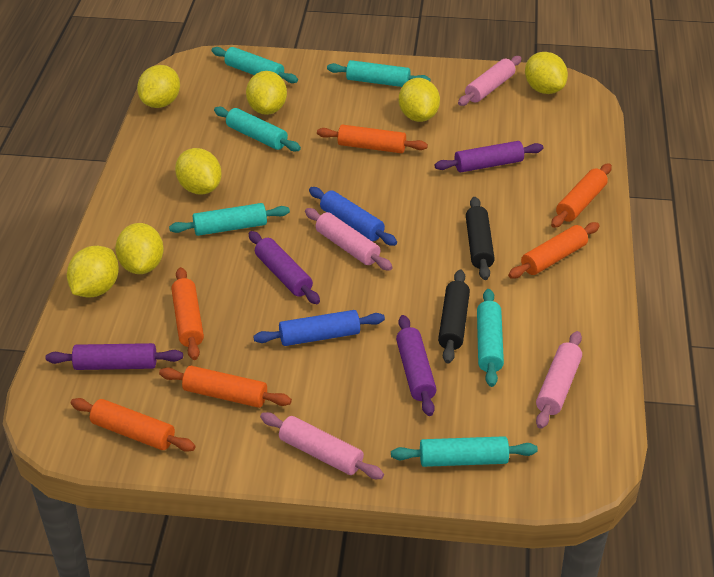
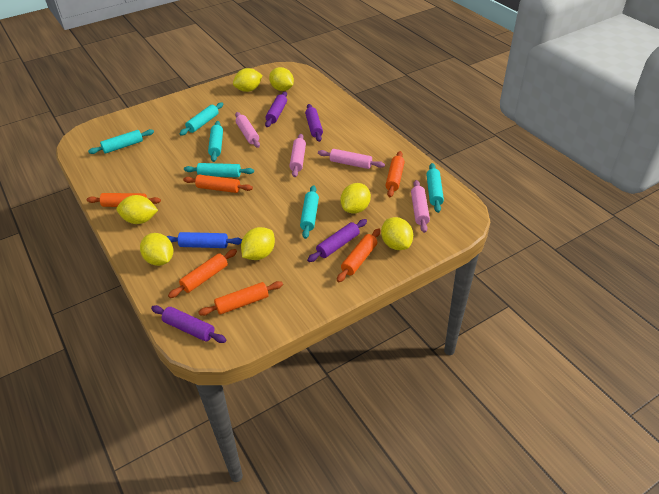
black rolling pin: 2 -> 0
blue rolling pin: 2 -> 1

